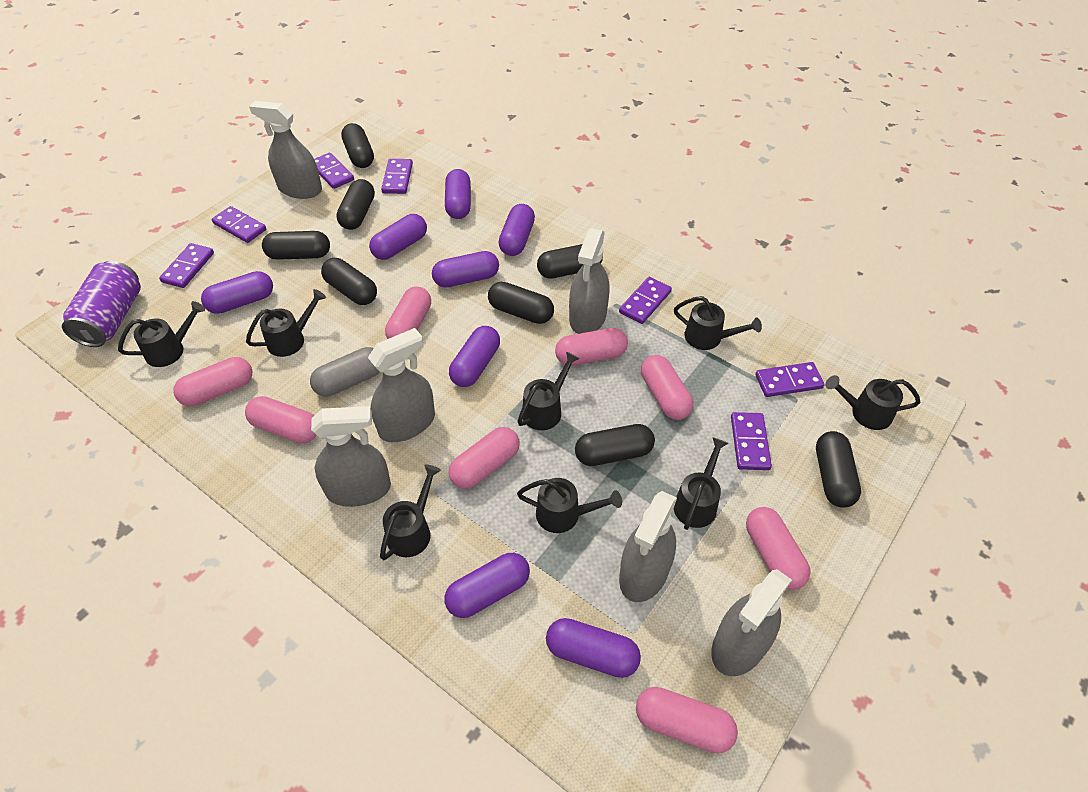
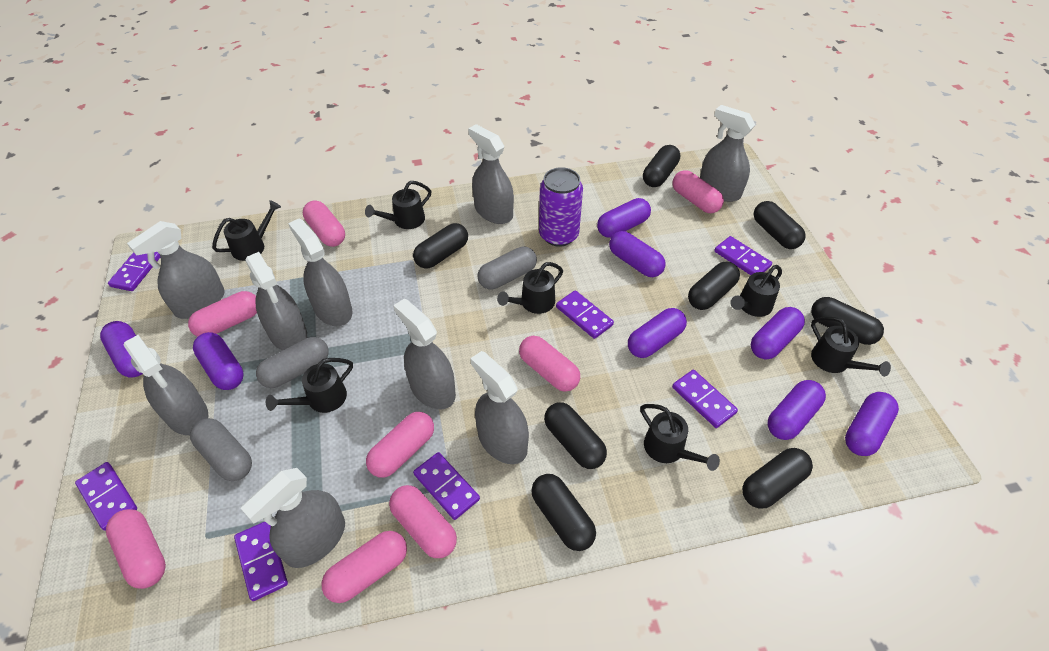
black watering can: 8 -> 7
grey capsule: 1 -> 3
grey spray bottle: 6 -> 9

